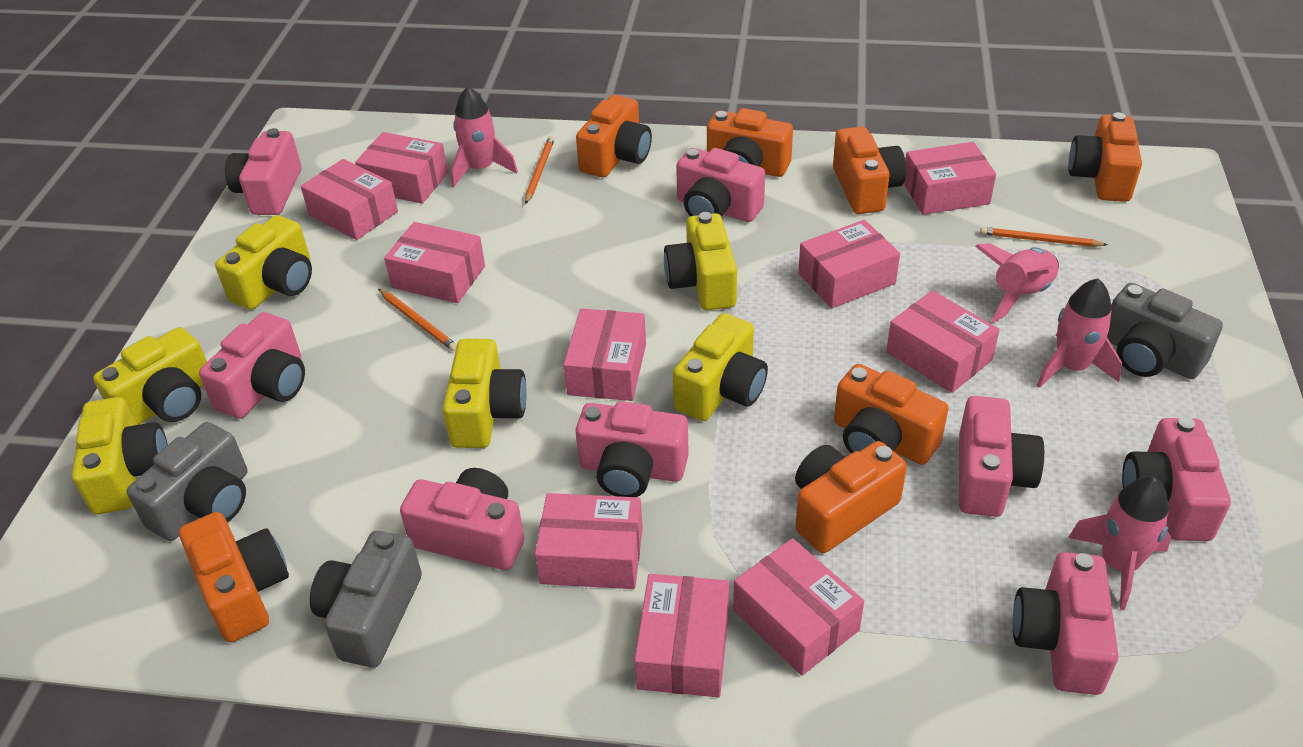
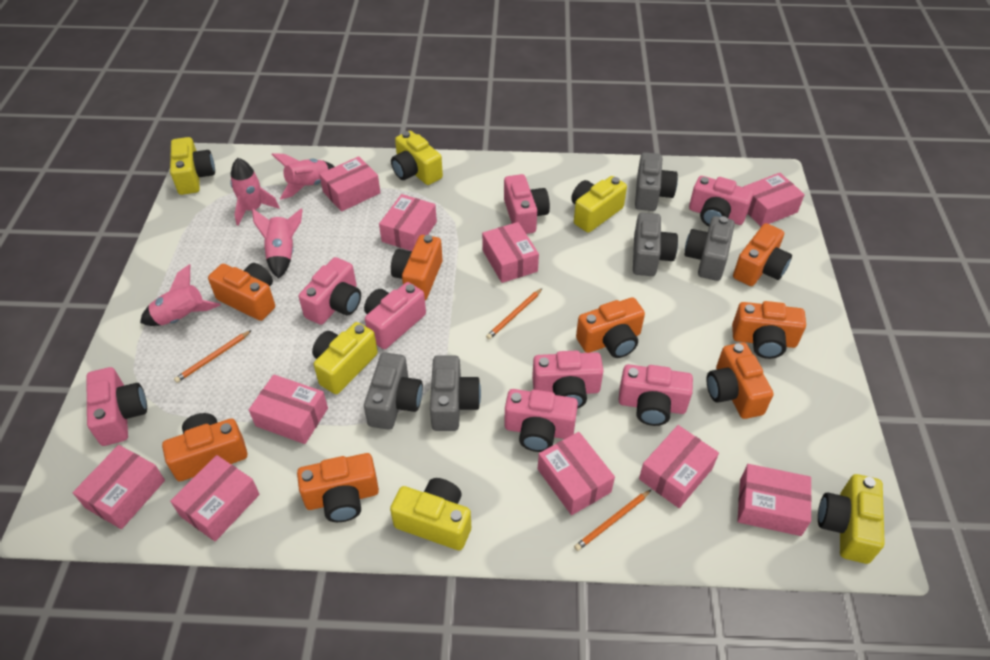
grey camera: 3 -> 5
orange camera: 7 -> 8

